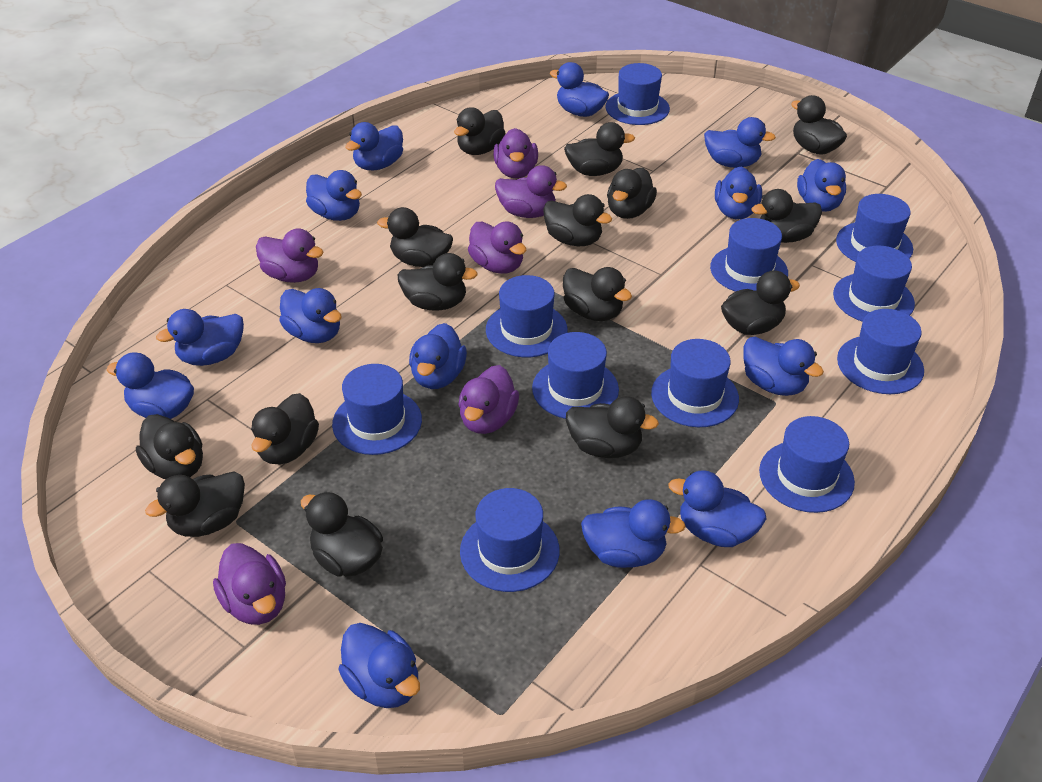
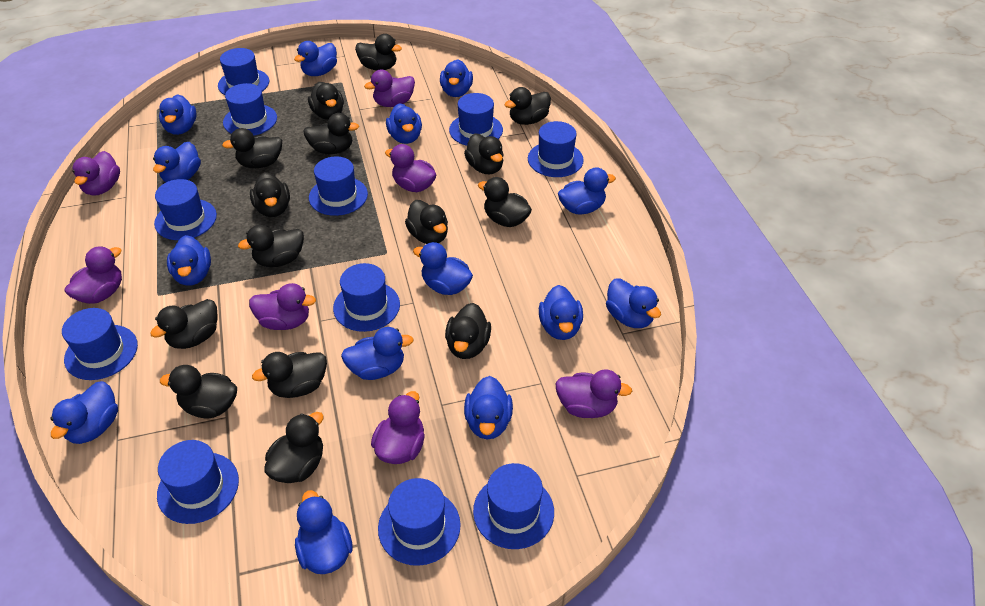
purple duck: 6 -> 7

